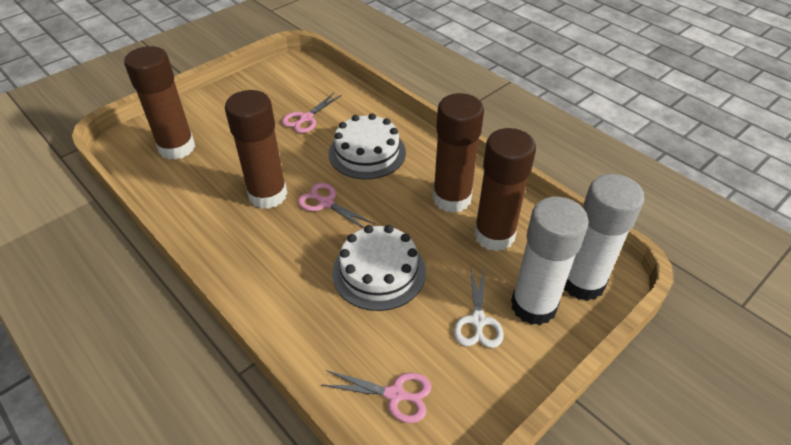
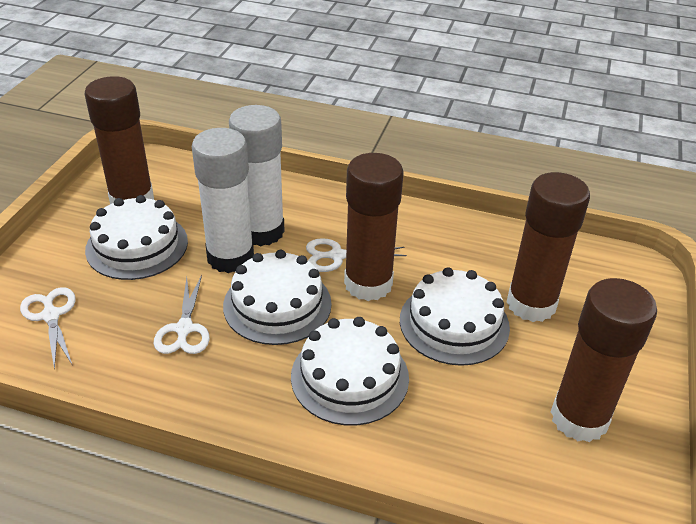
pink scissors: 3 -> 0
white cake: 2 -> 4
white scissors: 1 -> 3

